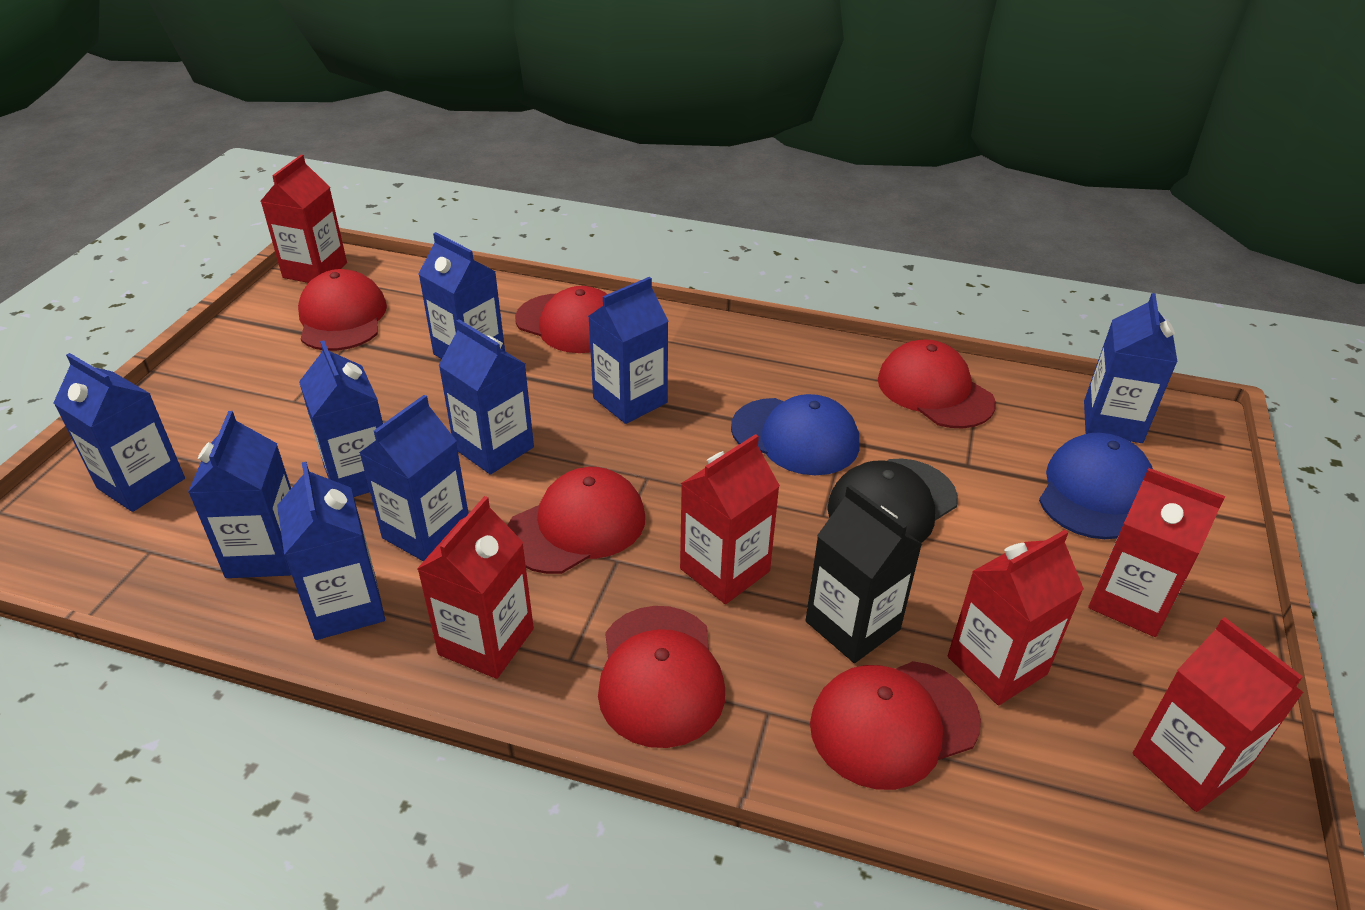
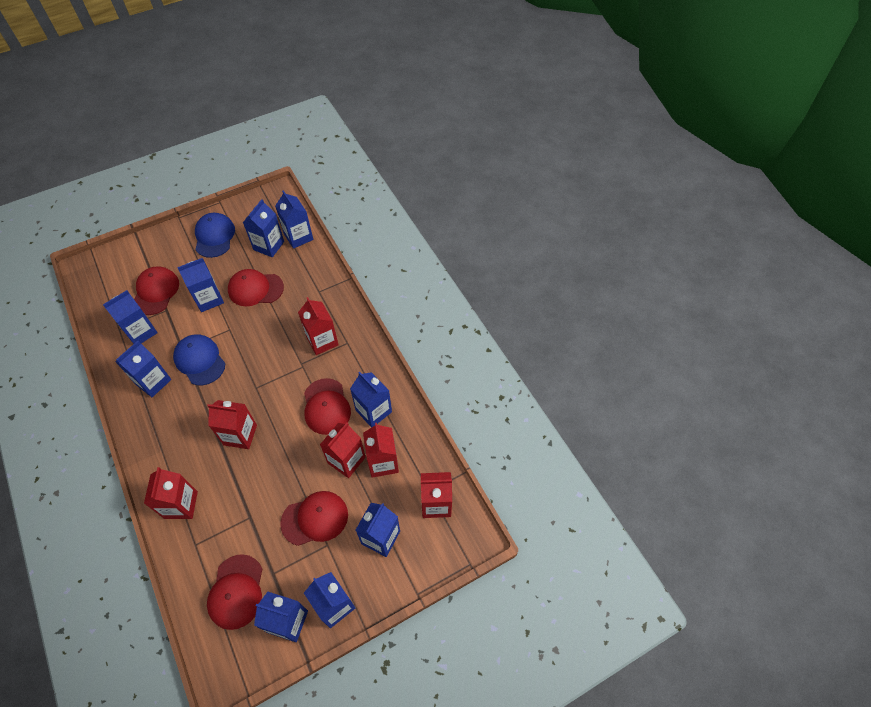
black cap: 1 -> 0
black carton: 1 -> 0
red cap: 6 -> 5

